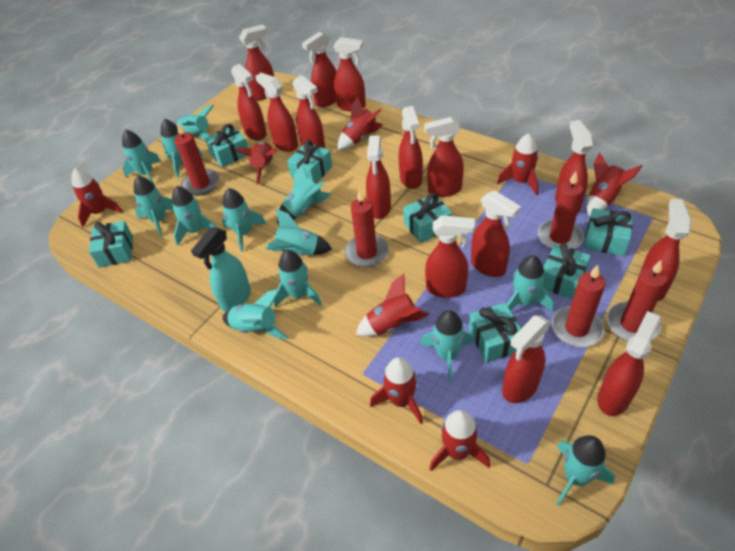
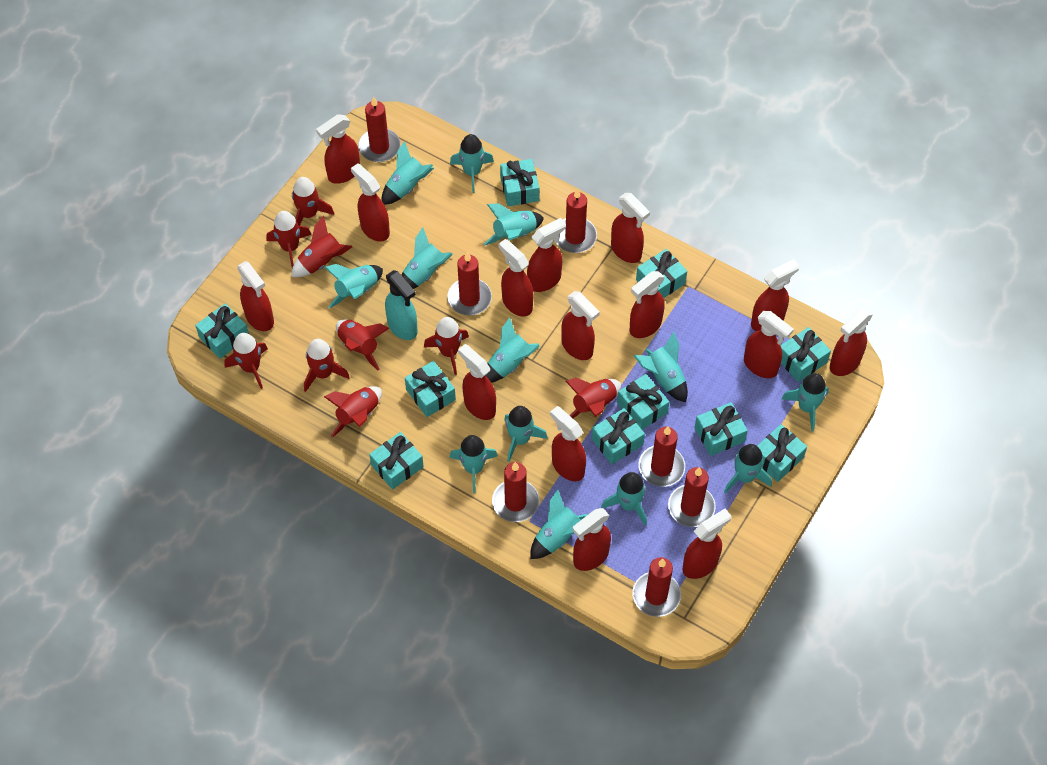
red candle: 5 -> 7
red rocket: 8 -> 9
turquoise gift: 7 -> 10

